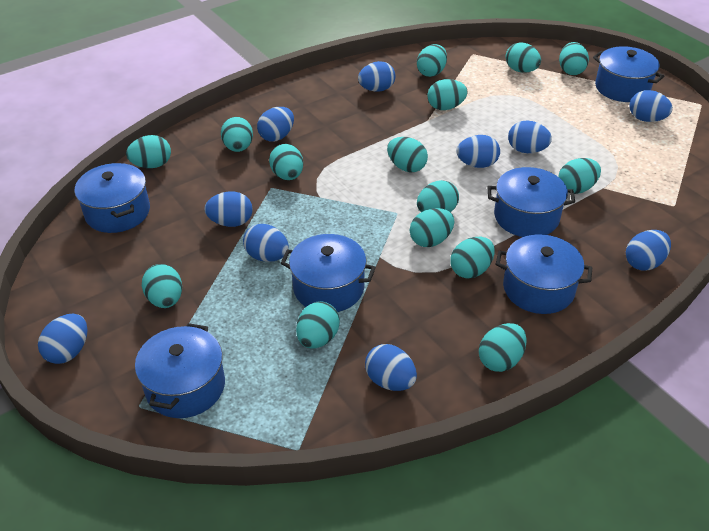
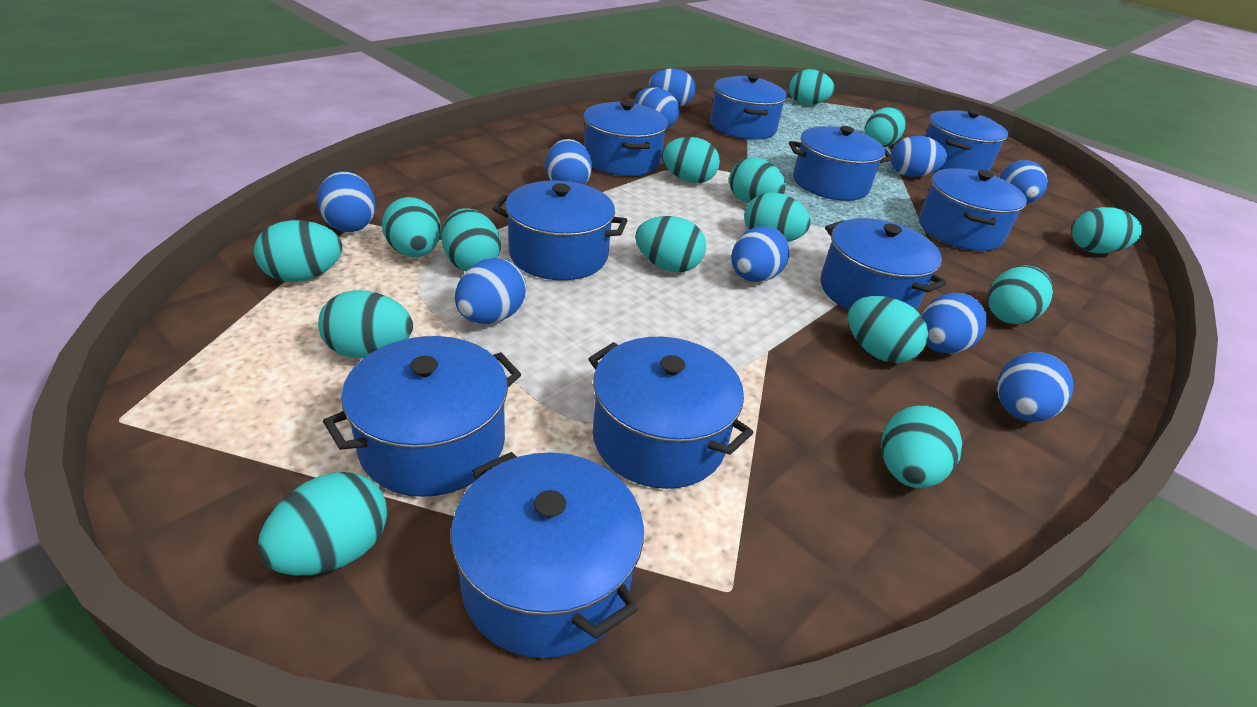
blue pot: 6 -> 10

